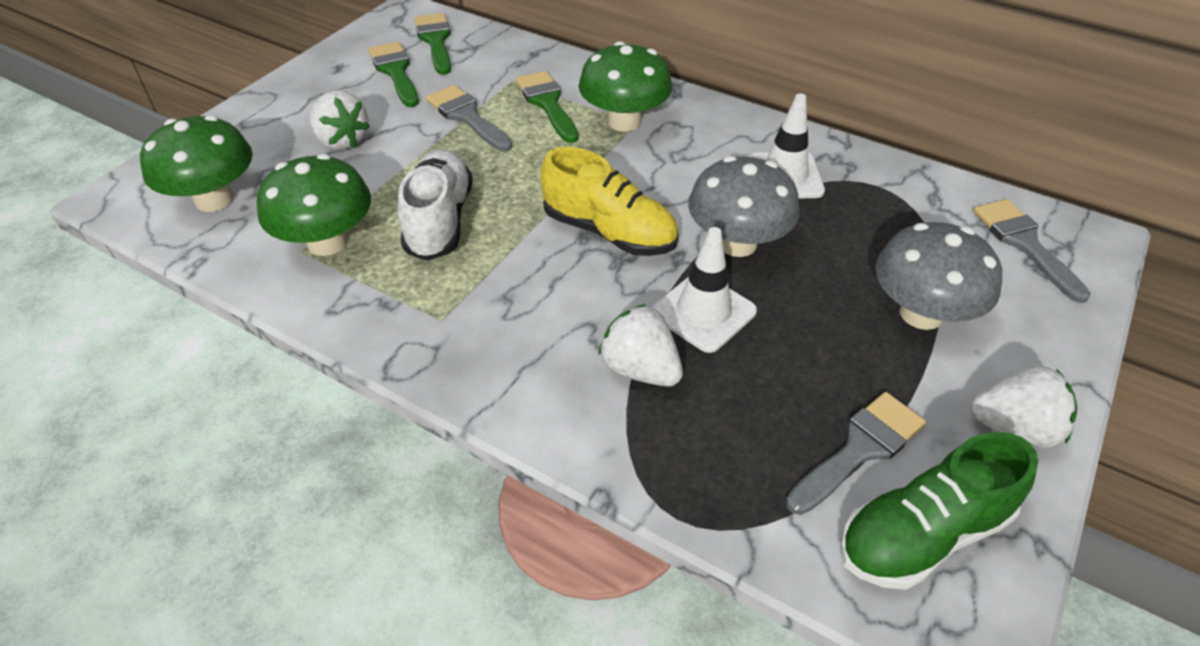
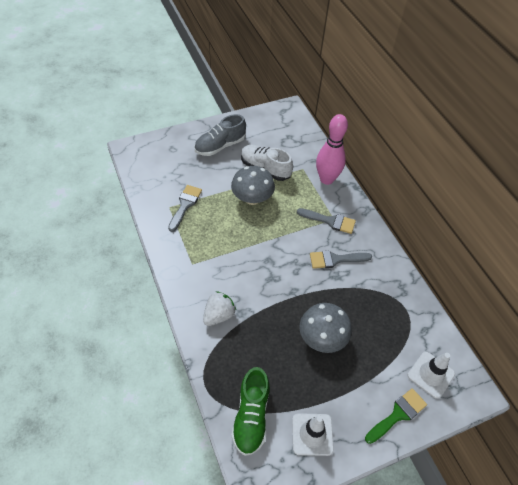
green brush: 3 -> 1
green mushroom: 3 -> 0
grey shoe: 0 -> 1
pink bowling pin: 0 -> 1
white strawberry: 3 -> 1
yellow shoe: 1 -> 0

